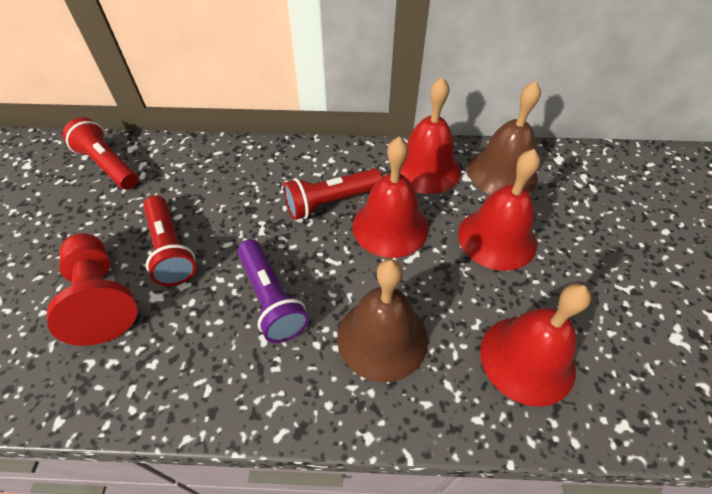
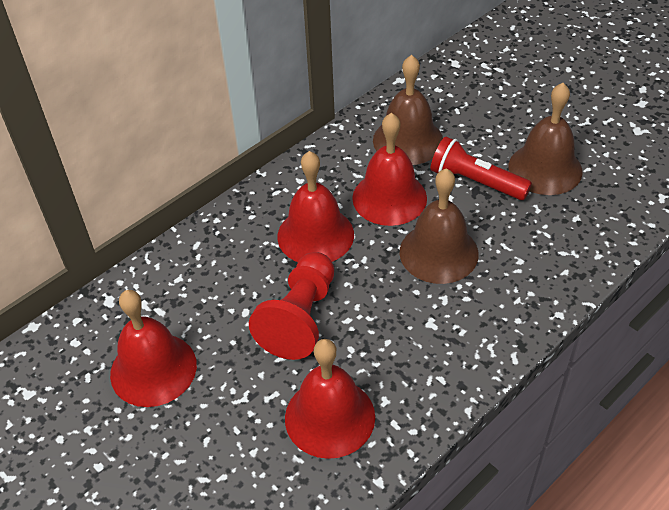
brown bell: 2 -> 3
purple flashlight: 1 -> 0
red flashlight: 3 -> 1

